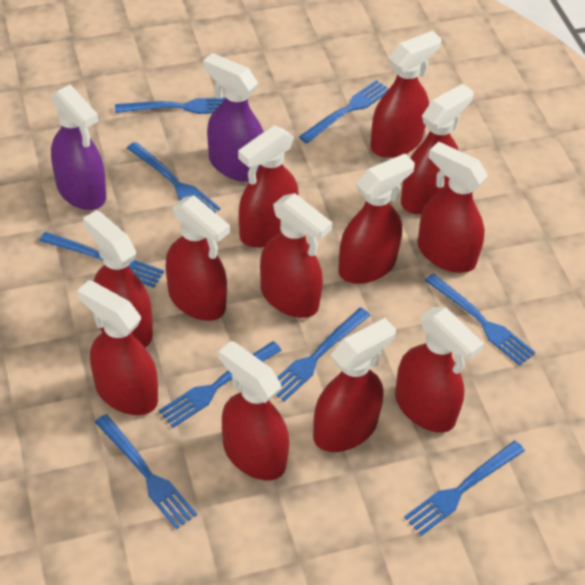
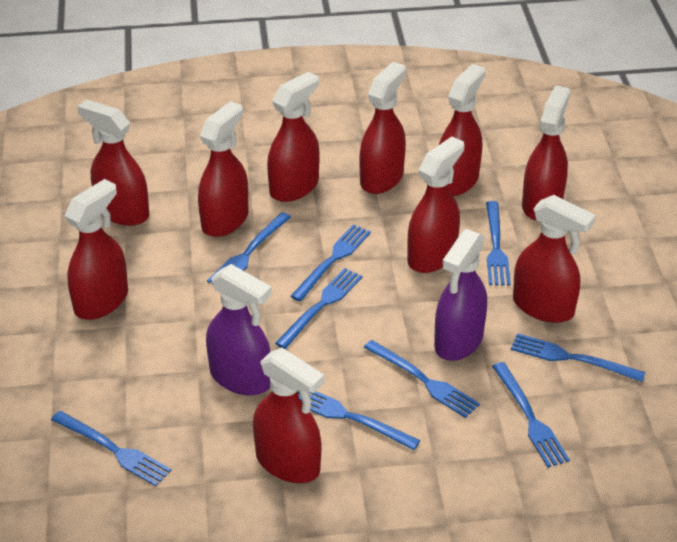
red spray bottle: 12 -> 10

